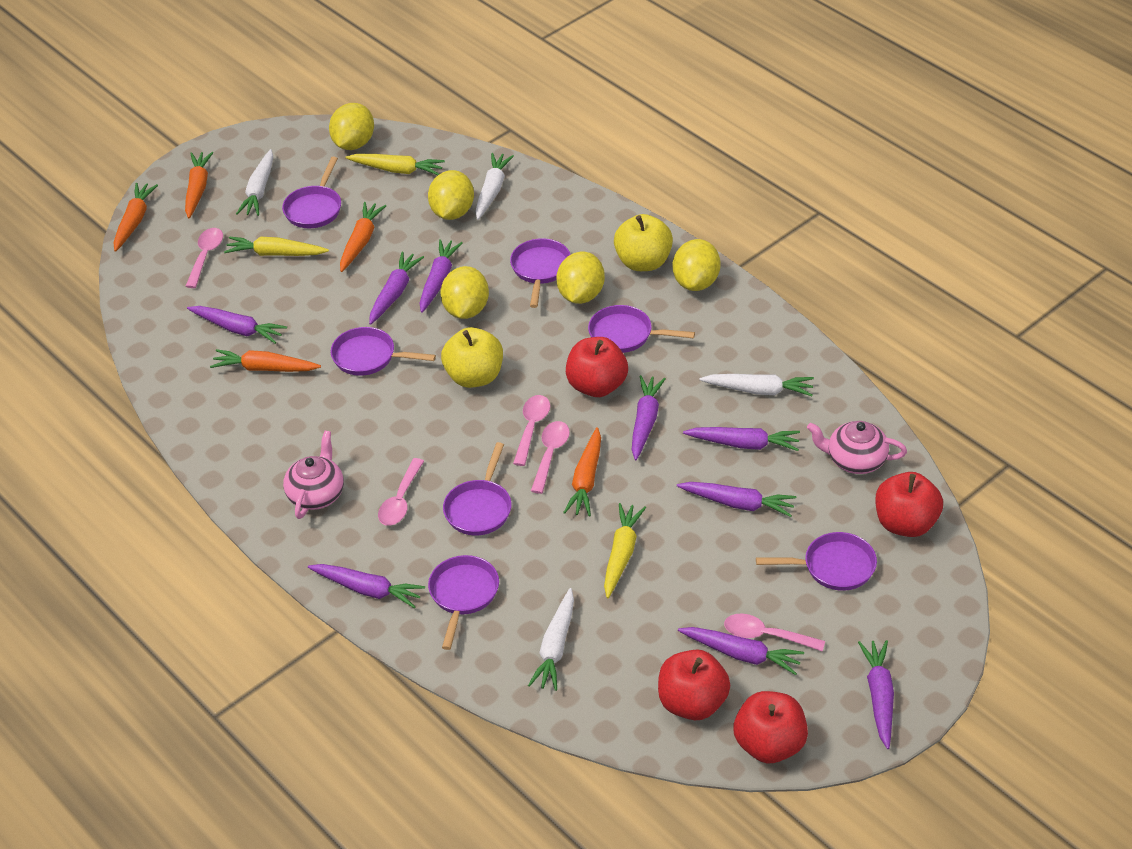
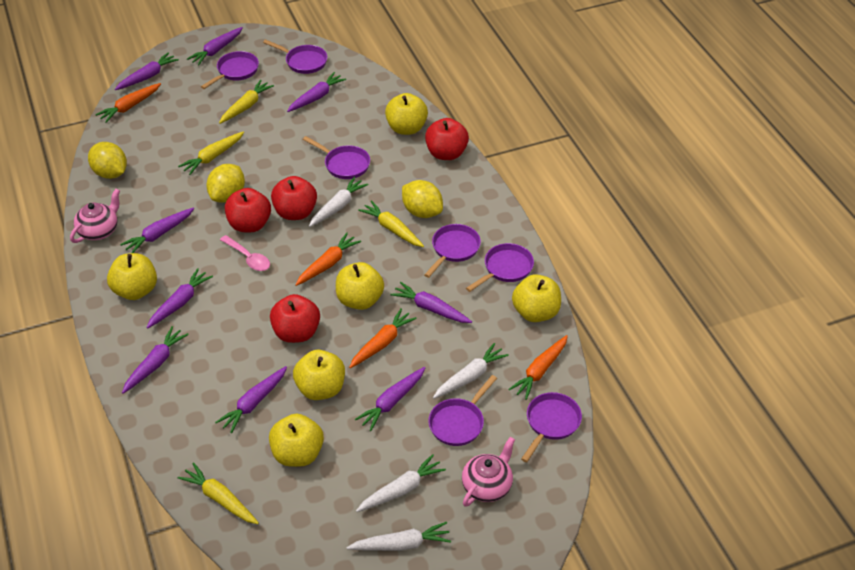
orange carrot: 5 -> 4
pink spoon: 5 -> 1
yellow apple: 2 -> 6
yellow carrot: 3 -> 4
yellow lemon: 5 -> 3

